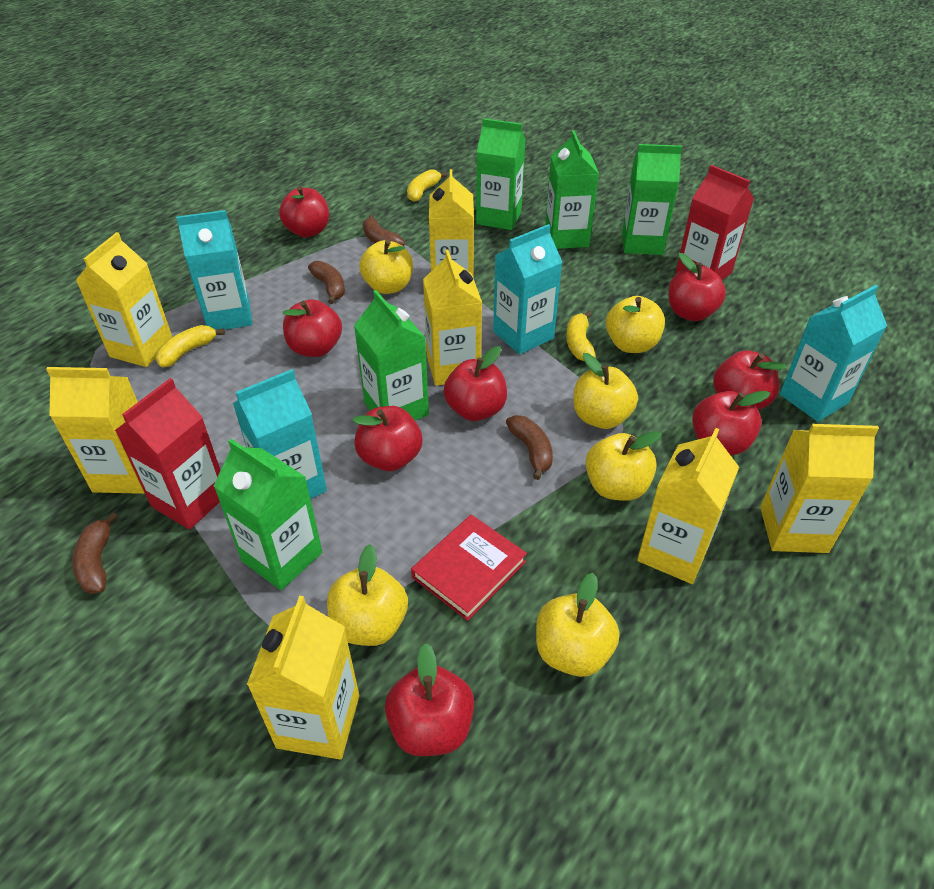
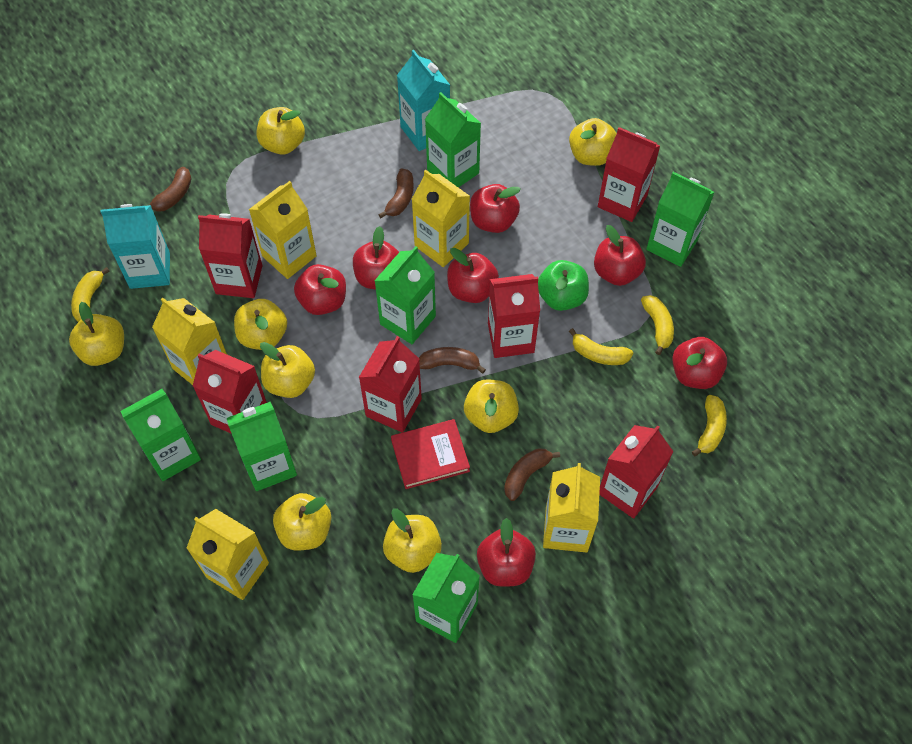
green apple: 0 -> 1
green carton: 5 -> 6
red apple: 8 -> 7
red carton: 2 -> 6
turquoise carton: 4 -> 2
yellow apple: 6 -> 8
yellow banana: 3 -> 4
yellow carton: 7 -> 5

